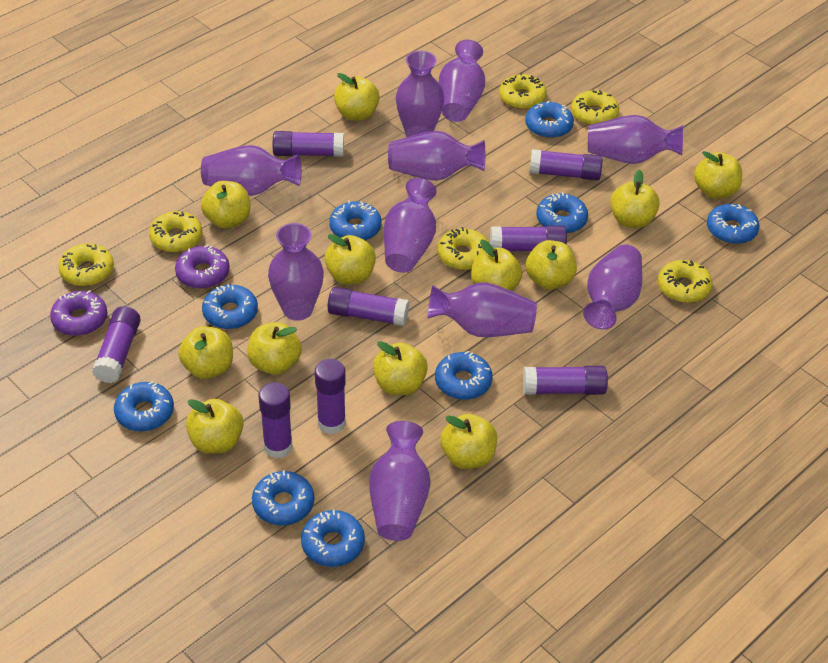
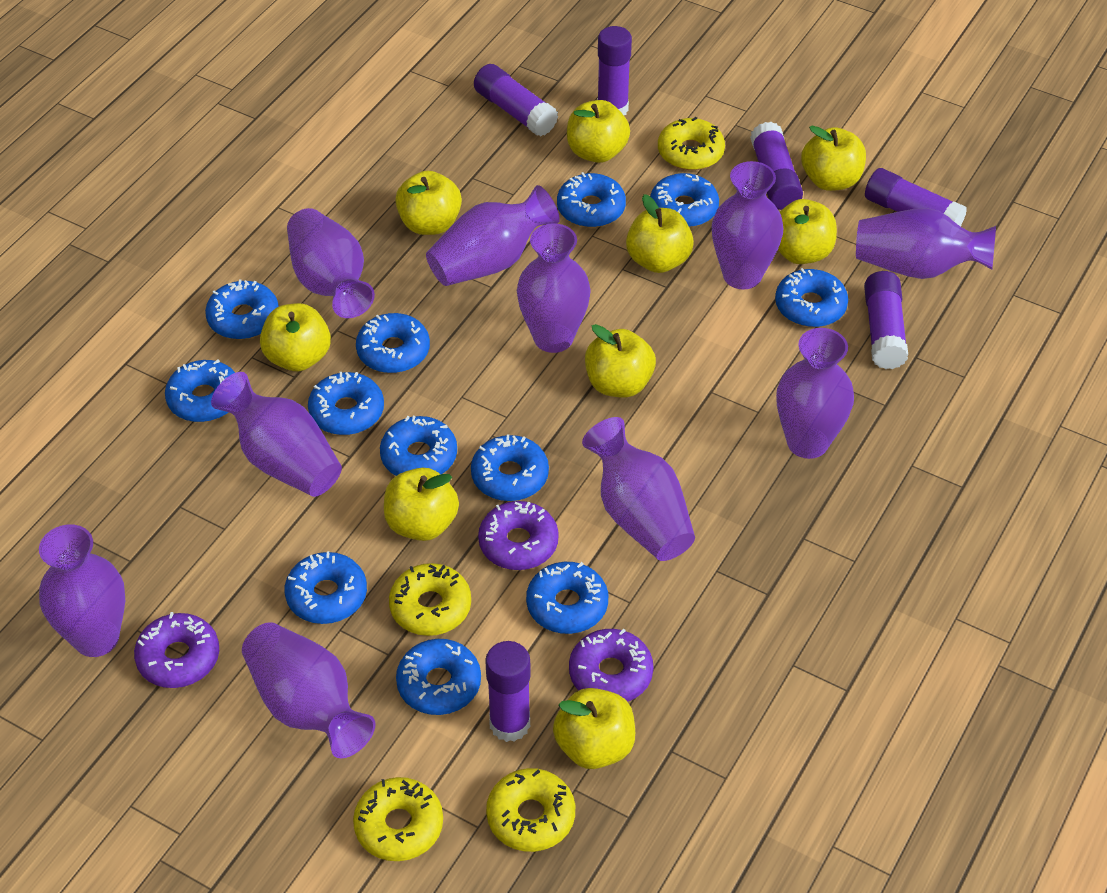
blue donut: 9 -> 12
purple donut: 2 -> 3
purple glue stick: 8 -> 6
yellow apple: 12 -> 9
yellow donut: 6 -> 4

